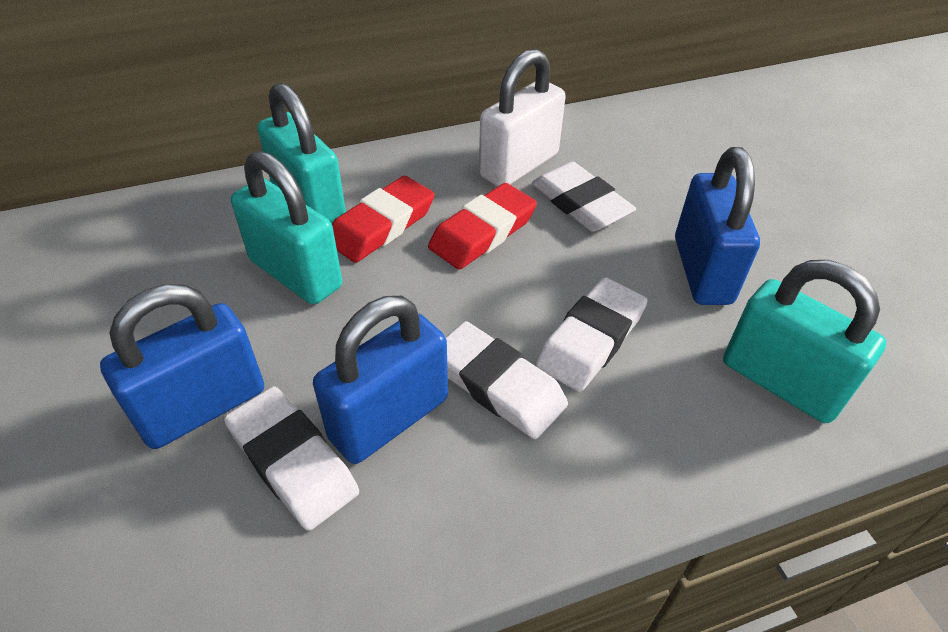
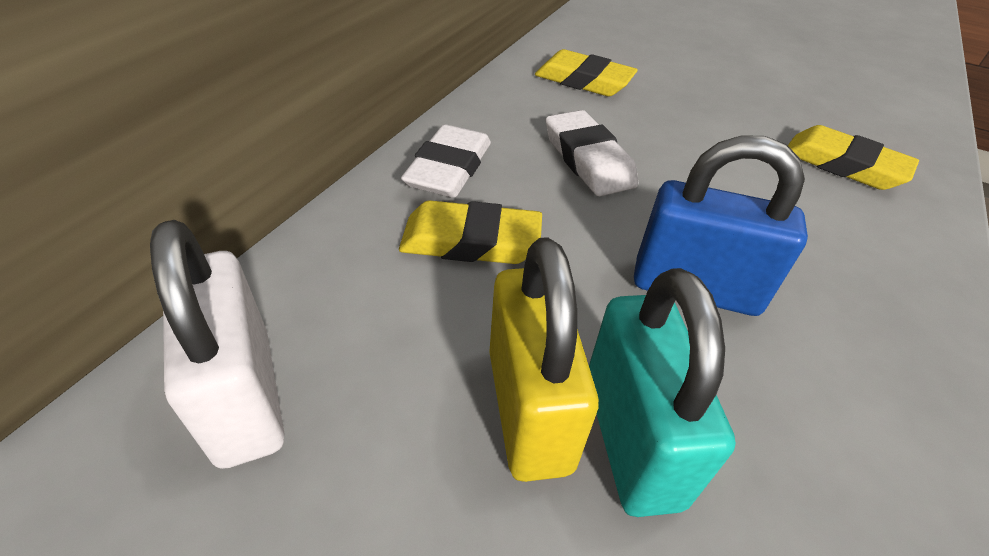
blue padlock: 3 -> 1
red eraser: 2 -> 0
turquoise padlock: 3 -> 1
white eraser: 4 -> 2
yellow eraser: 0 -> 3
yellow padlock: 0 -> 1

